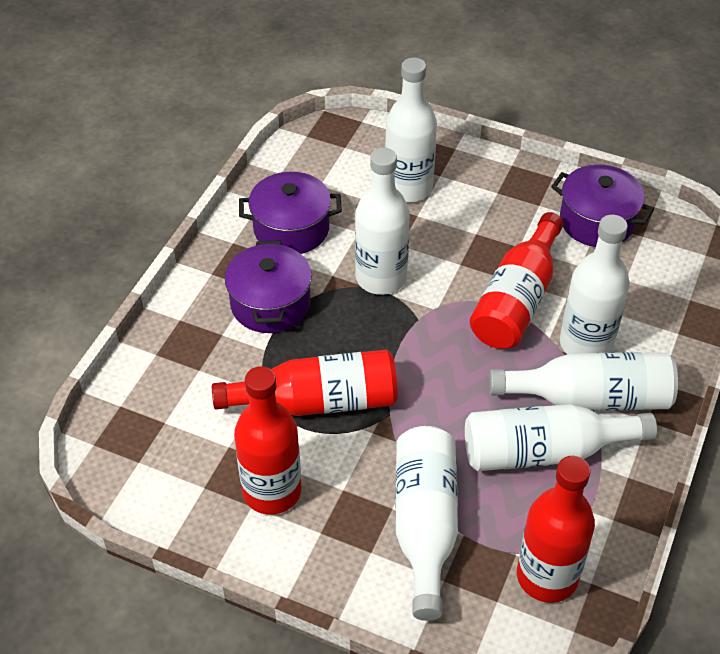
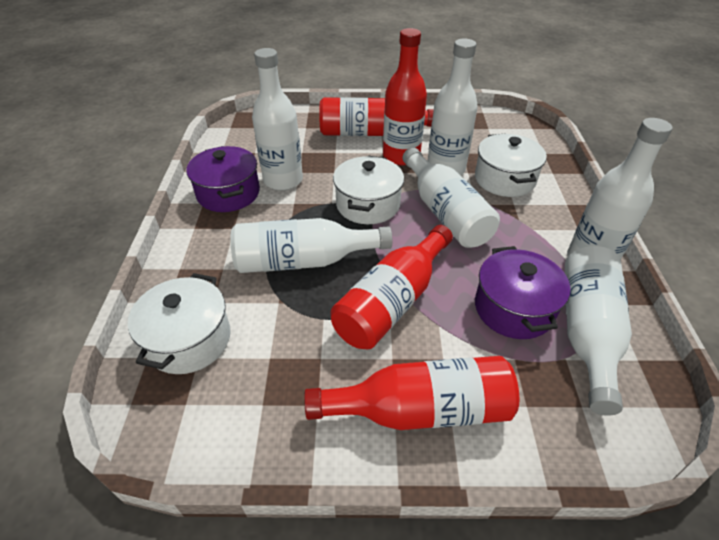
purple pot: 3 -> 2
white pot: 0 -> 3

